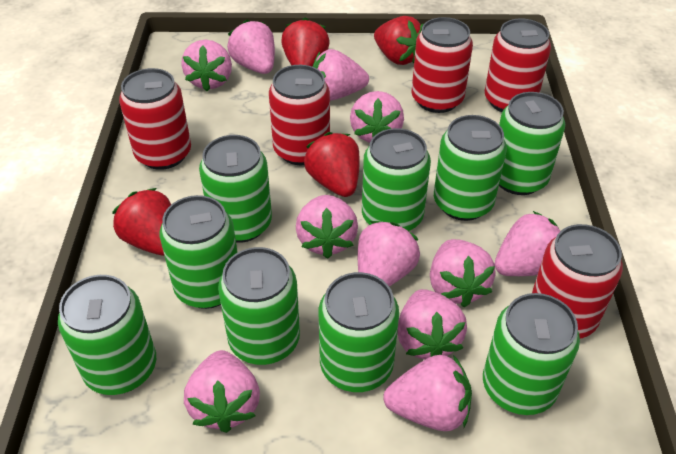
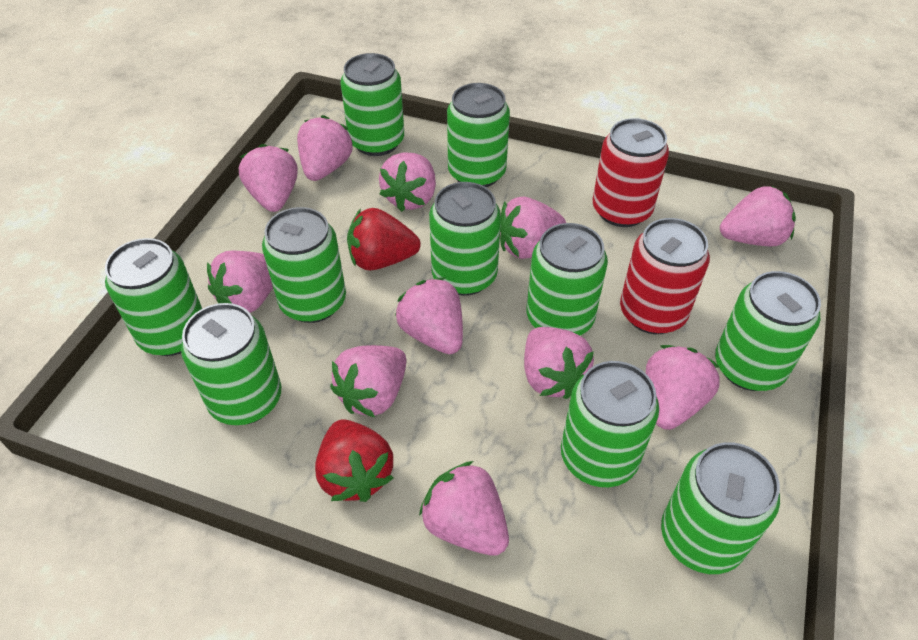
green can: 9 -> 10
red can: 5 -> 2
red strawberry: 4 -> 2

